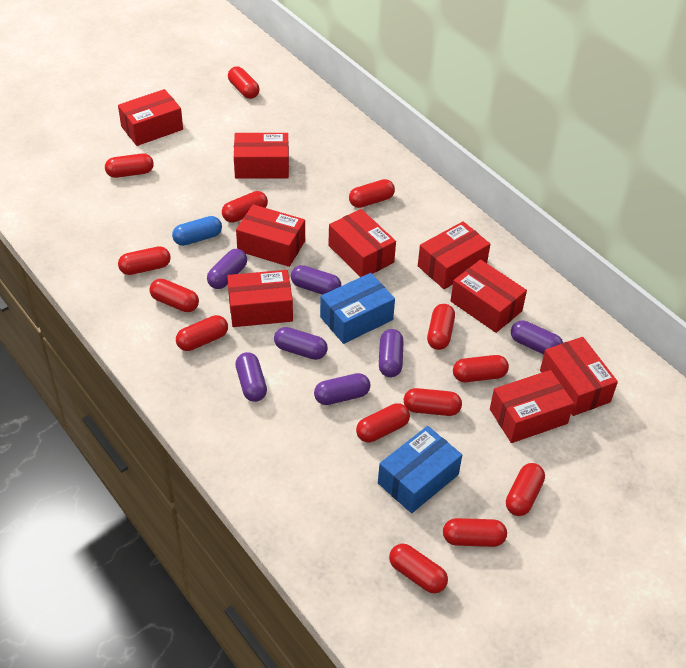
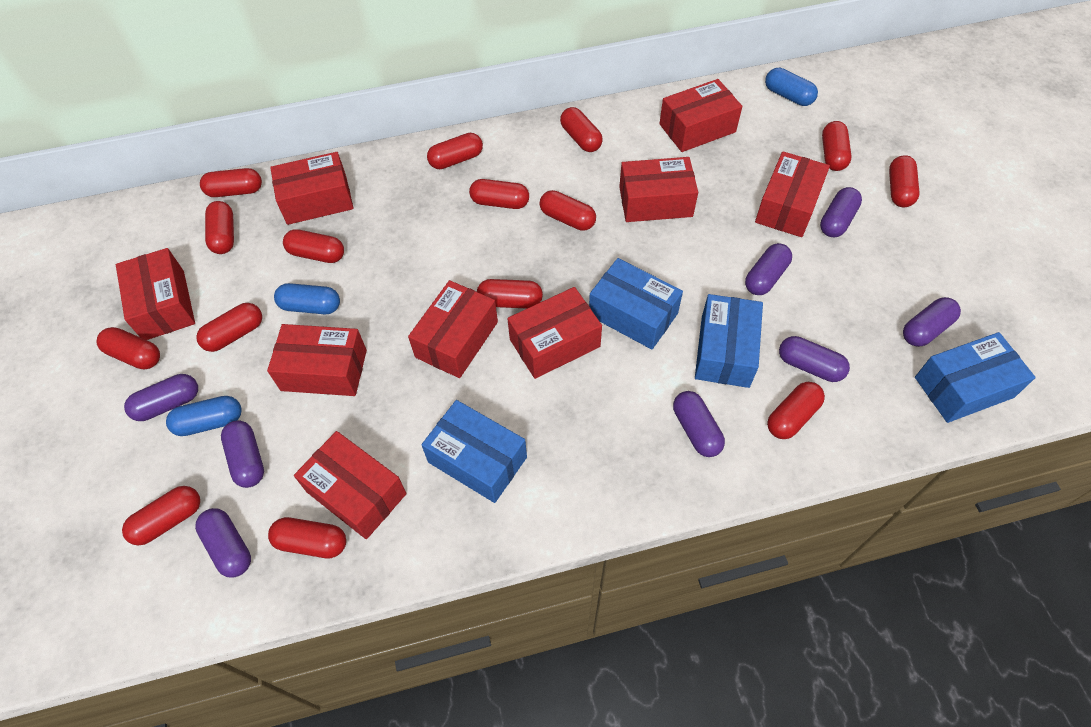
blue box: 2 -> 4
blue capsule: 1 -> 3
purple capsule: 7 -> 8
red capsule: 14 -> 15

